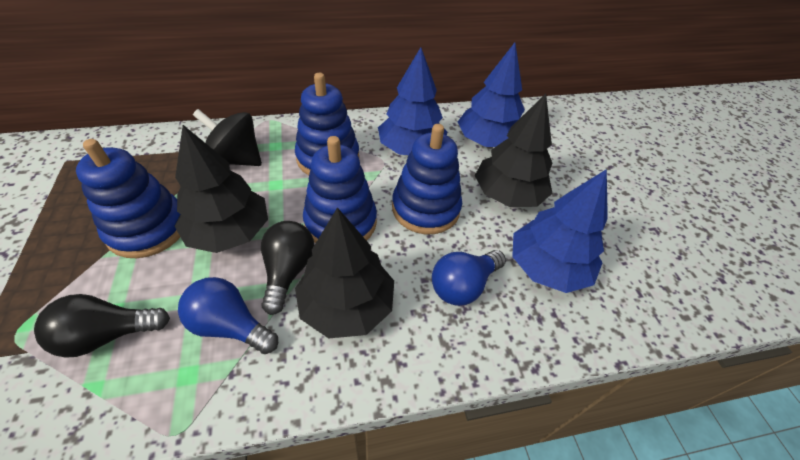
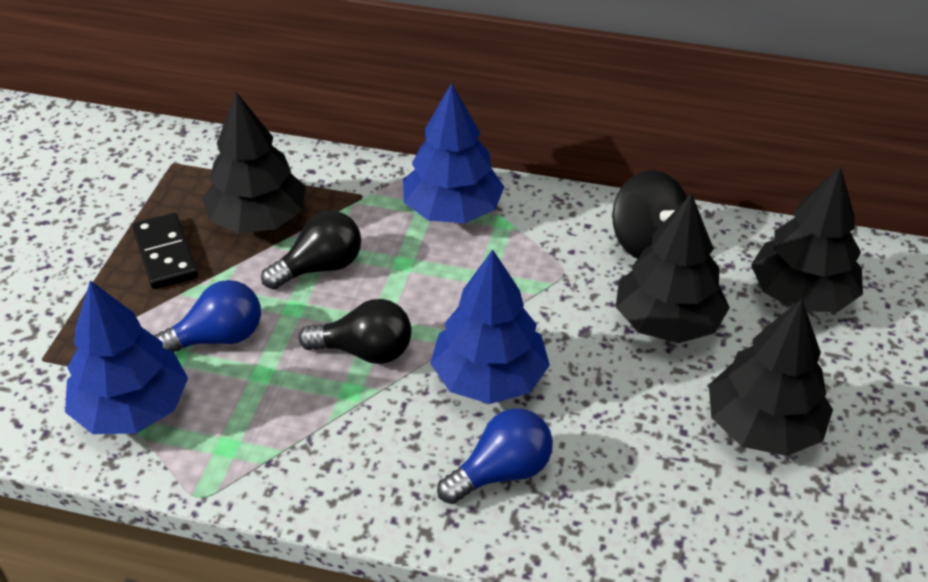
black domino: 0 -> 1
black tree: 3 -> 4
blue stacking toy: 4 -> 0

